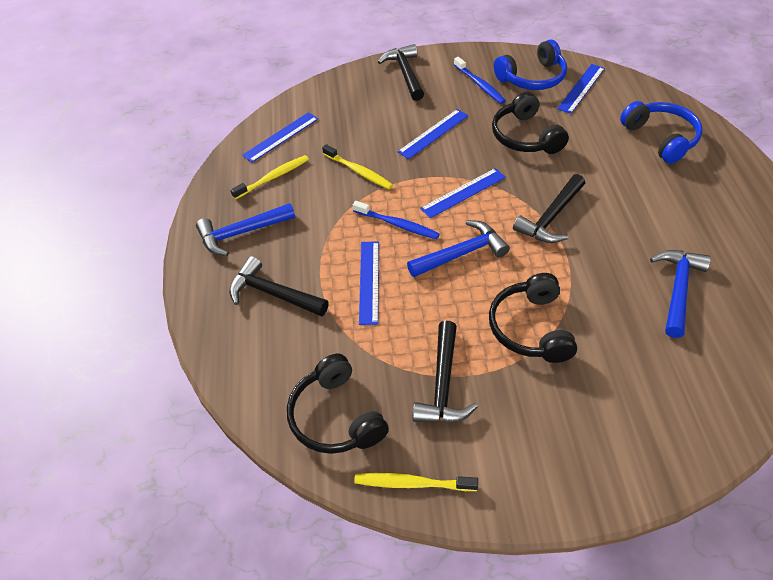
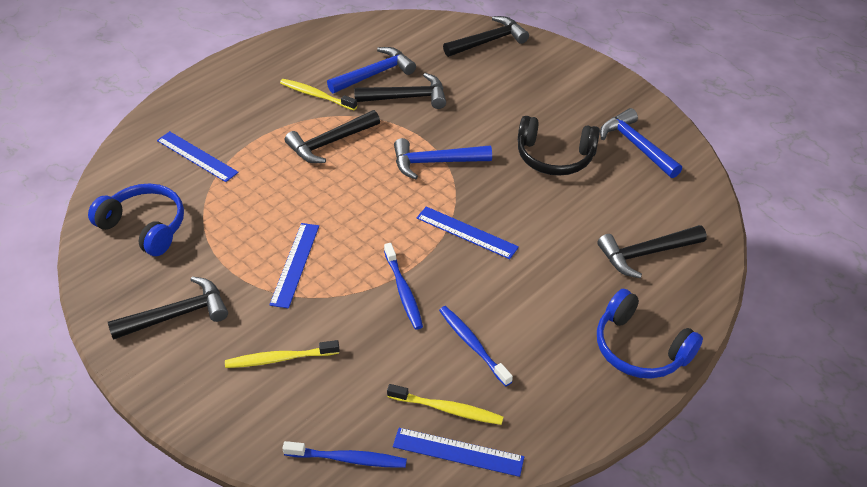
black hammer: 4 -> 5
black headphones: 3 -> 1
blue ruler: 5 -> 4
blue toothbrush: 2 -> 3

